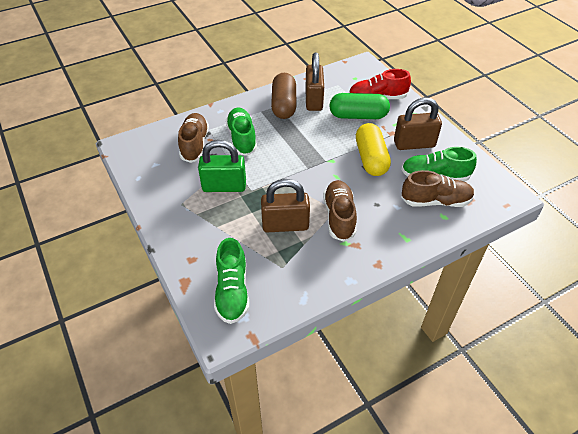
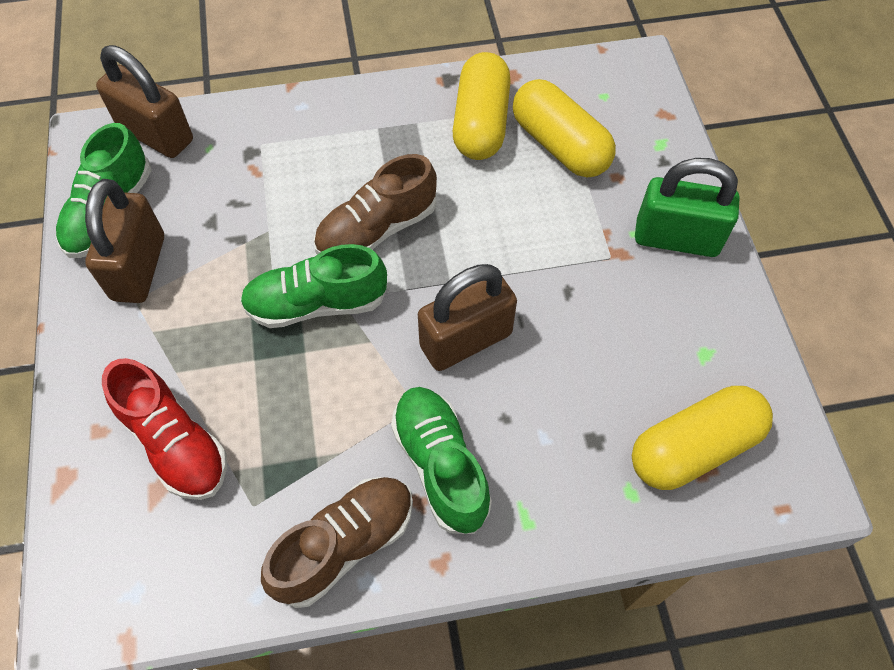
brown capsule: 1 -> 0
brown shoe: 3 -> 2
green capsule: 1 -> 0
yellow capsule: 1 -> 3

